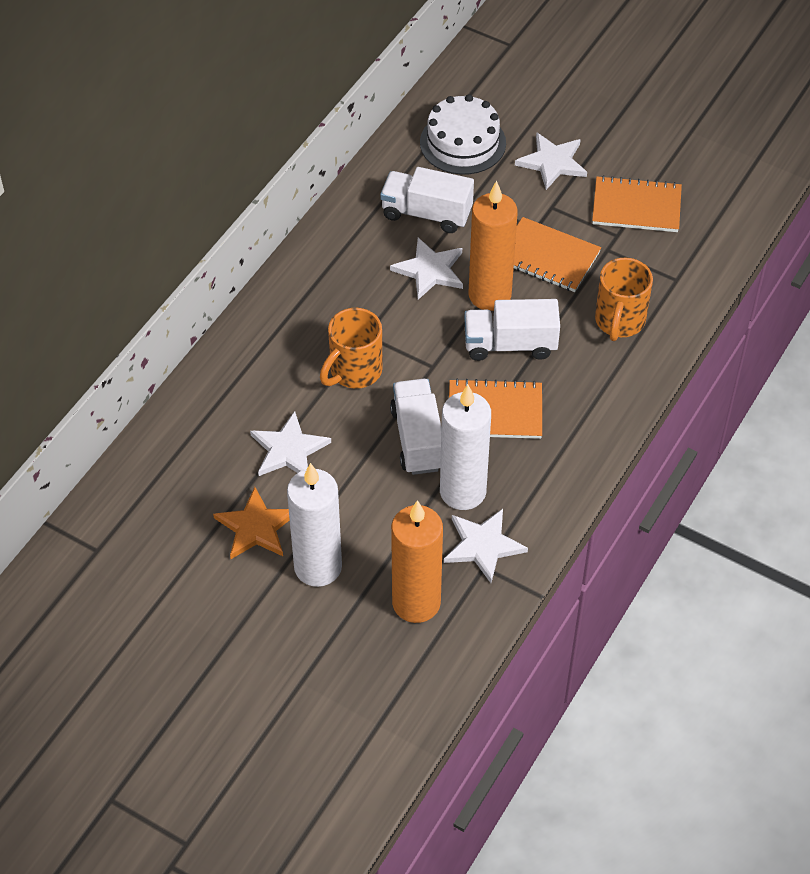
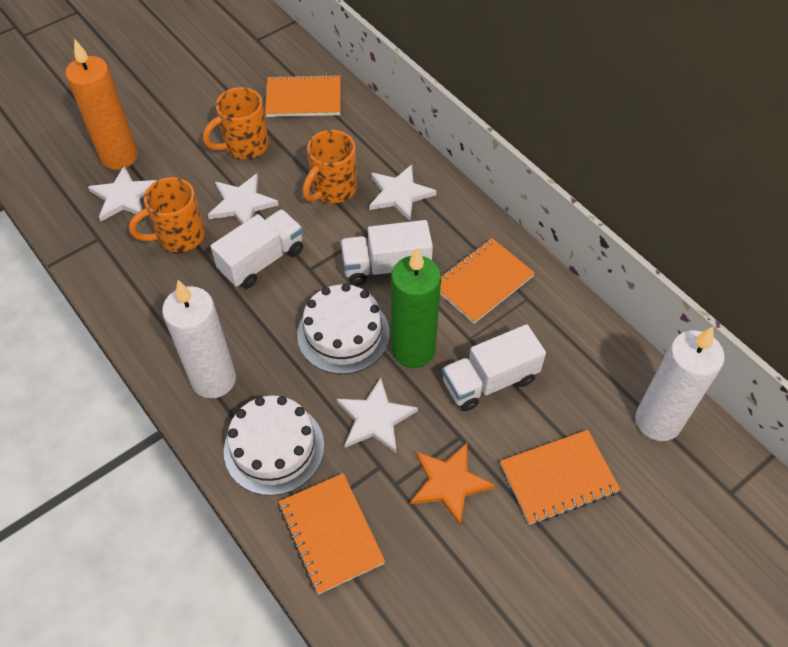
green candle: 0 -> 1
orange candle: 2 -> 1
orange mug: 2 -> 3
orange notebook: 3 -> 4
white cake: 1 -> 2

